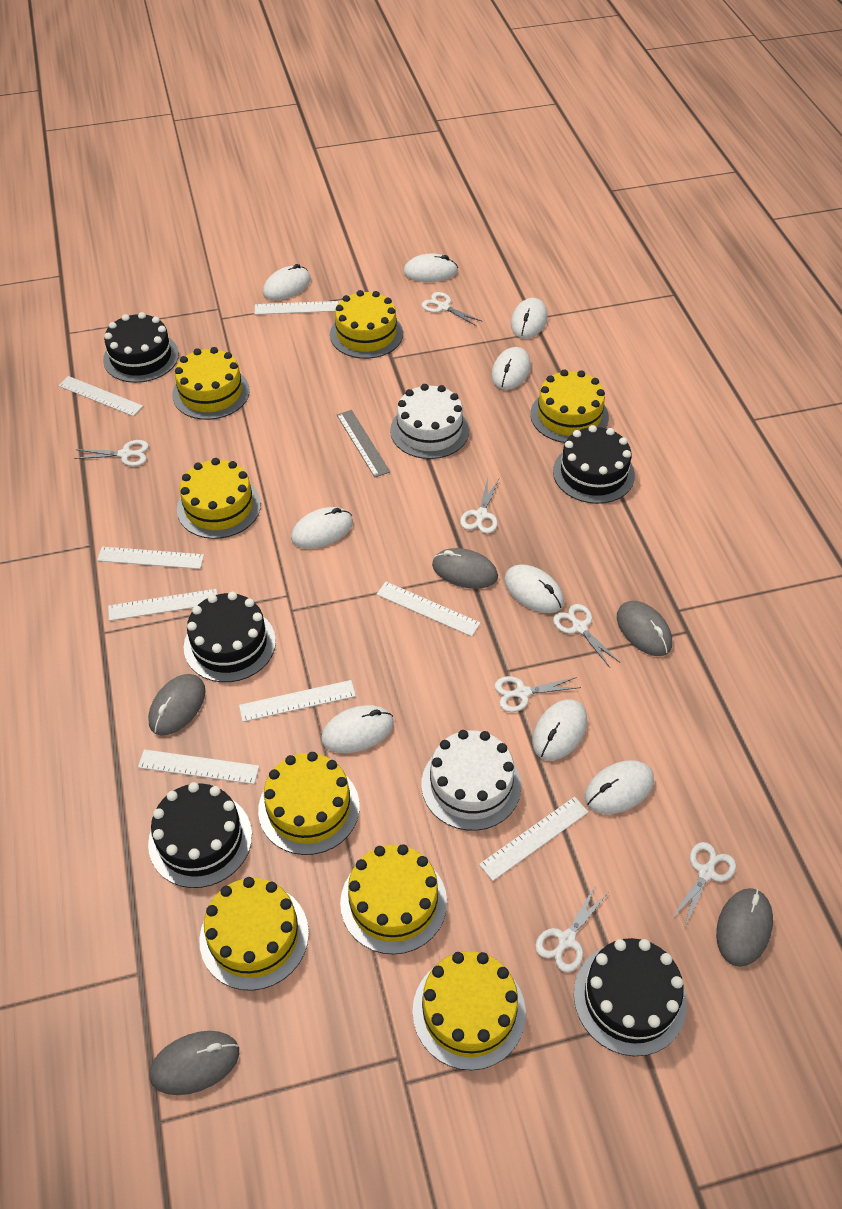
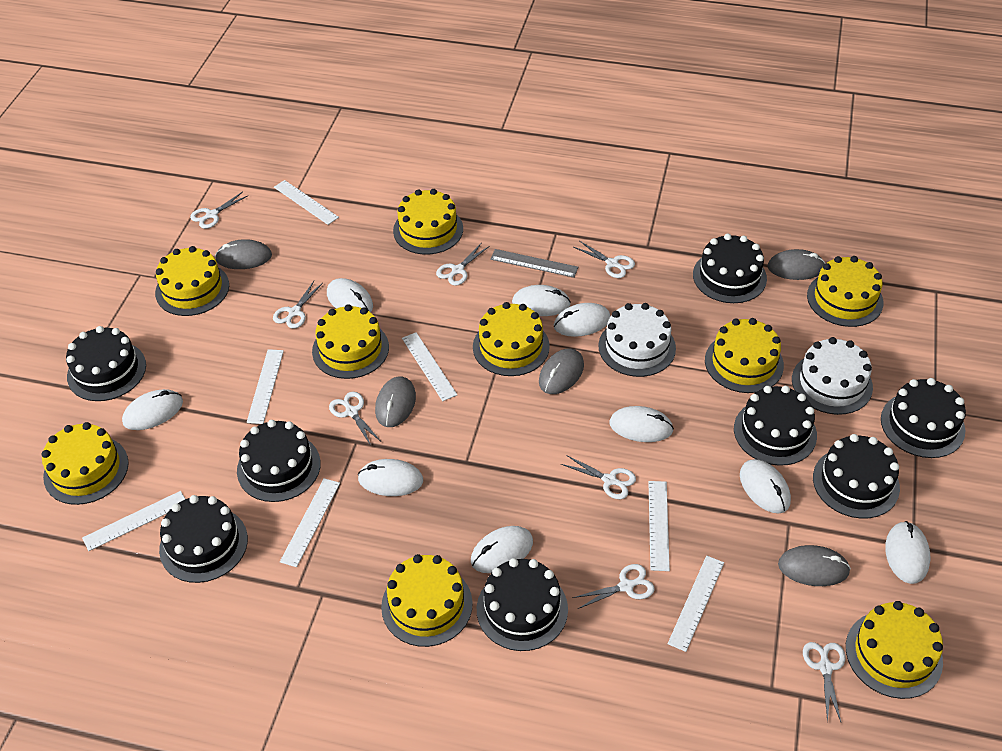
black cake: 5 -> 8
white ruler: 8 -> 7
white scissors: 7 -> 8
yellow cake: 8 -> 9

